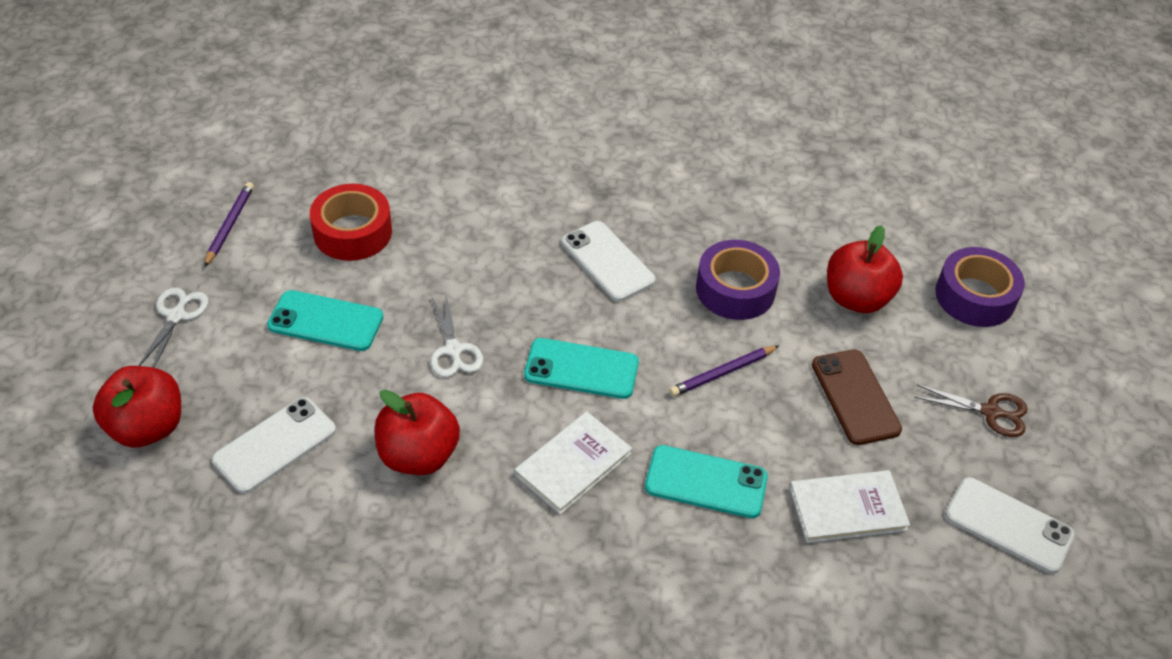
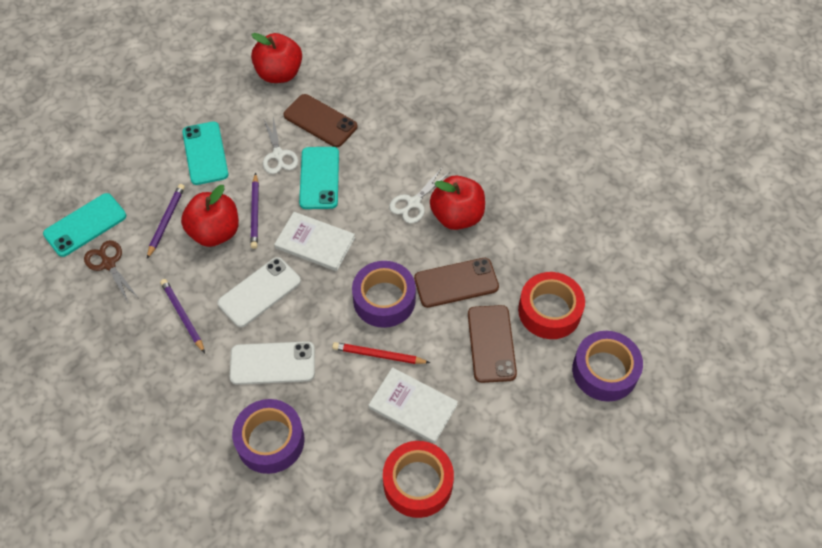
brown phone: 1 -> 3
purple pencil: 2 -> 3
purple tape: 2 -> 3
red pencil: 0 -> 1
red tape: 1 -> 2
white phone: 3 -> 2

